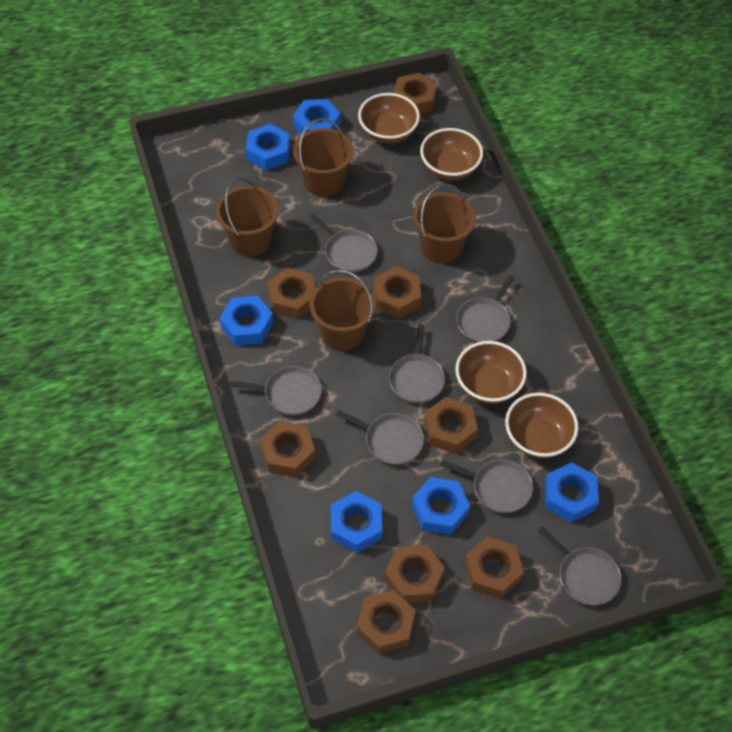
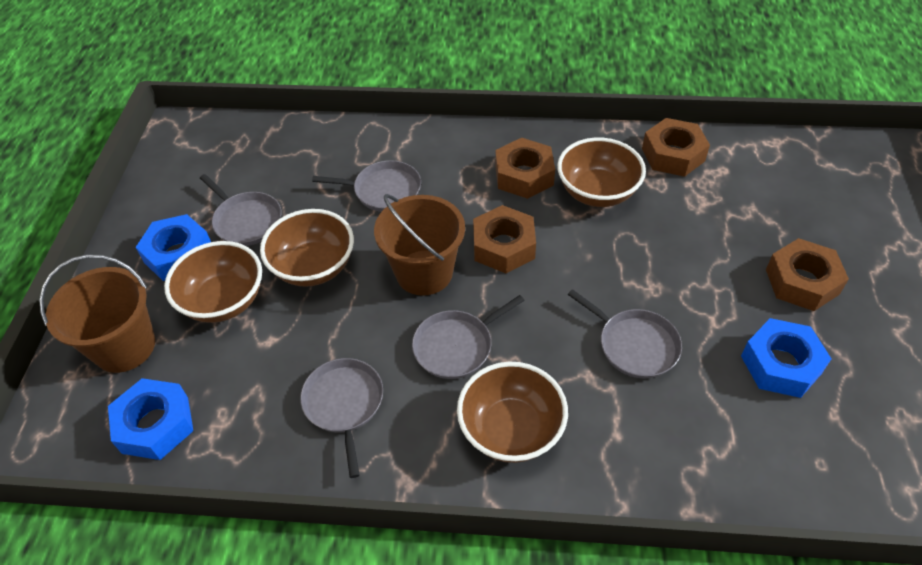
blue nut: 6 -> 3
brown bucket: 4 -> 2
brown nut: 8 -> 4
grey pan: 7 -> 5

